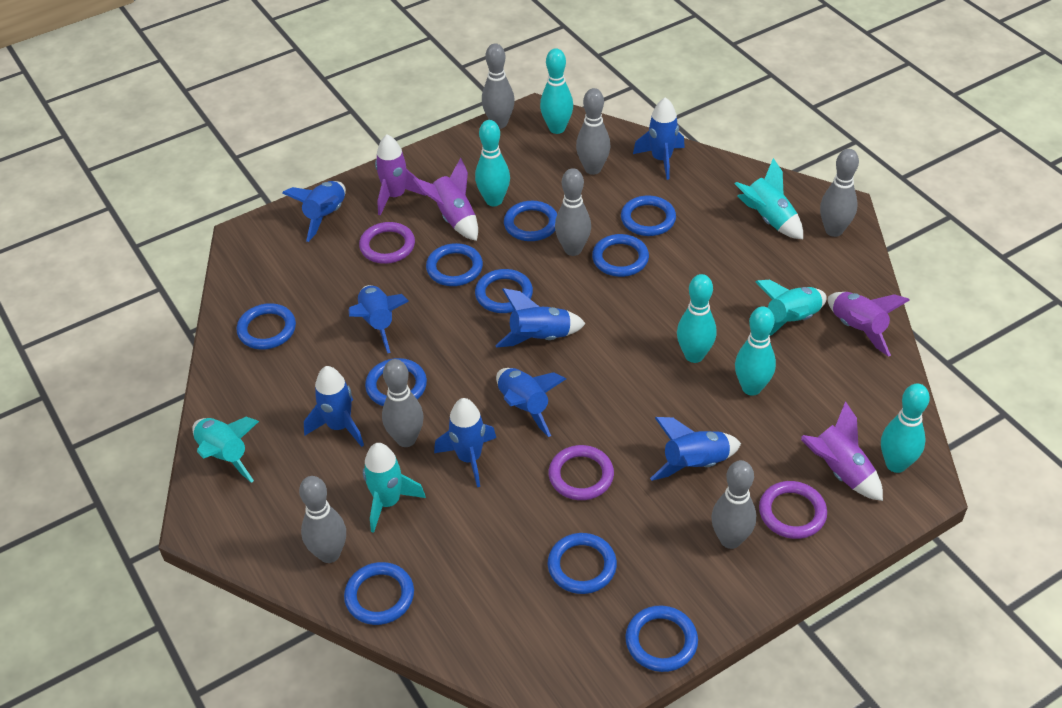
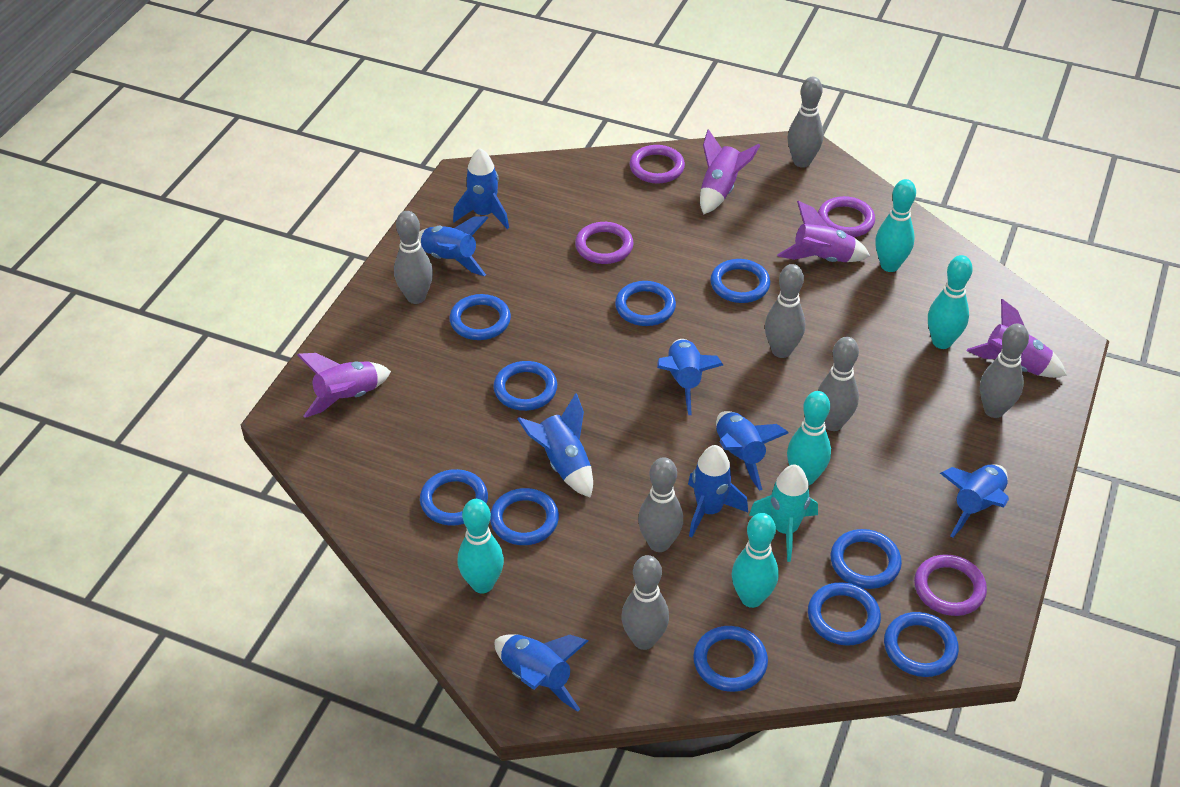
purple ring: 3 -> 4
turquoise rocket: 4 -> 1

